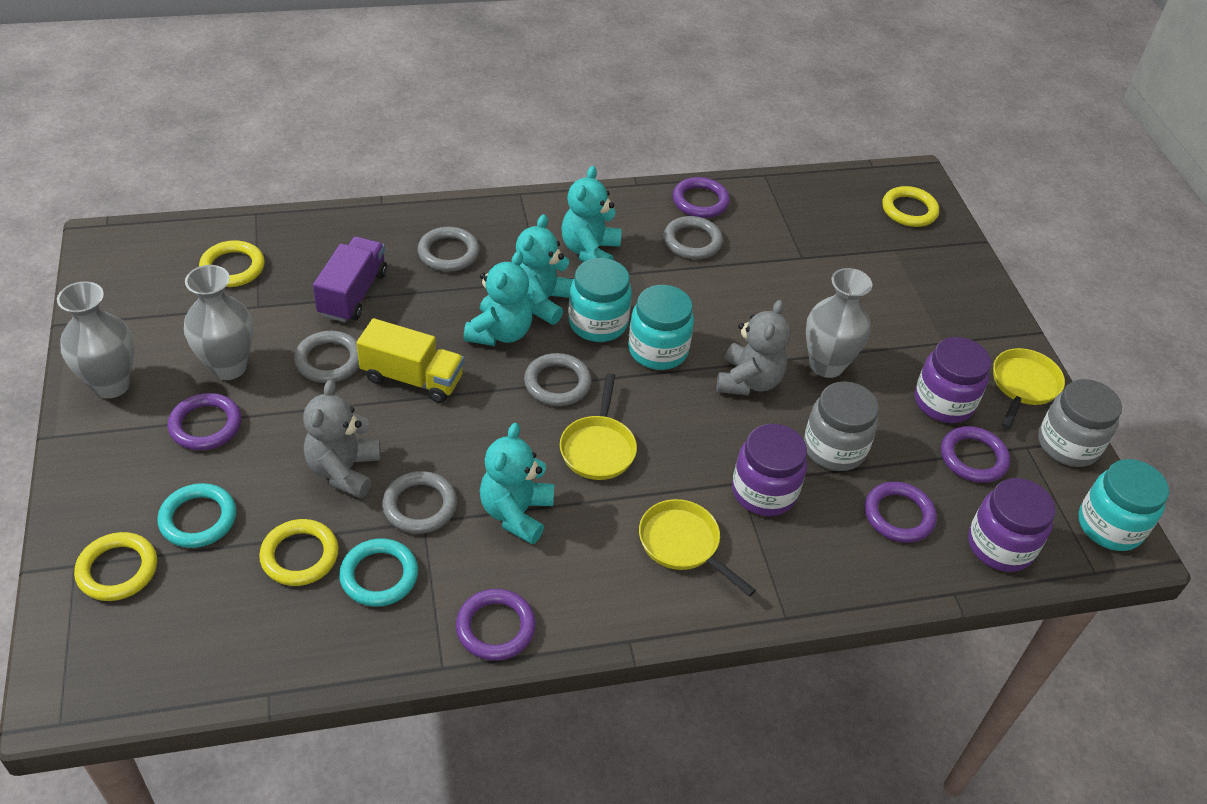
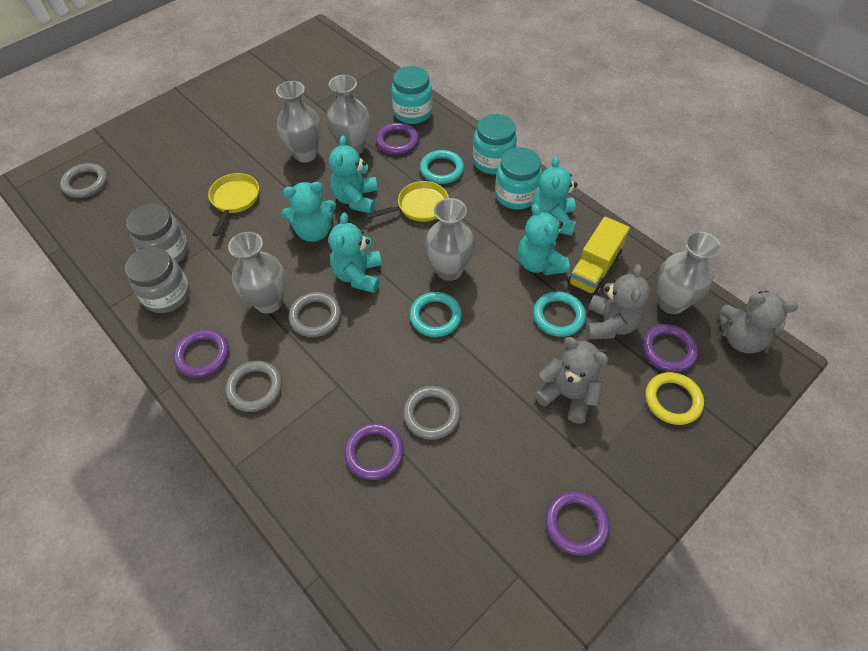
grey ring: 5 -> 4
grey teddy bear: 2 -> 3
grey vase: 3 -> 5
purple jar: 3 -> 0
purple truck: 1 -> 0
turquoise ring: 2 -> 3
turquoise teddy bear: 4 -> 5
yellow pan: 3 -> 2
yellow ring: 4 -> 1

